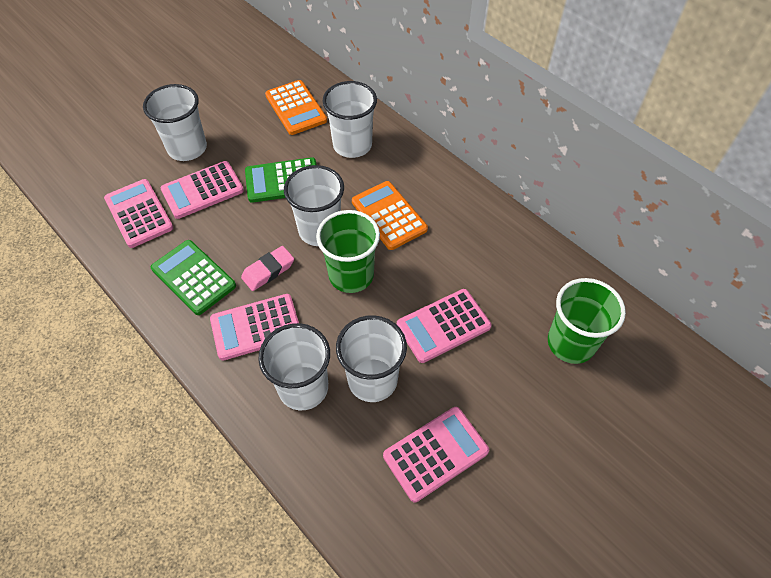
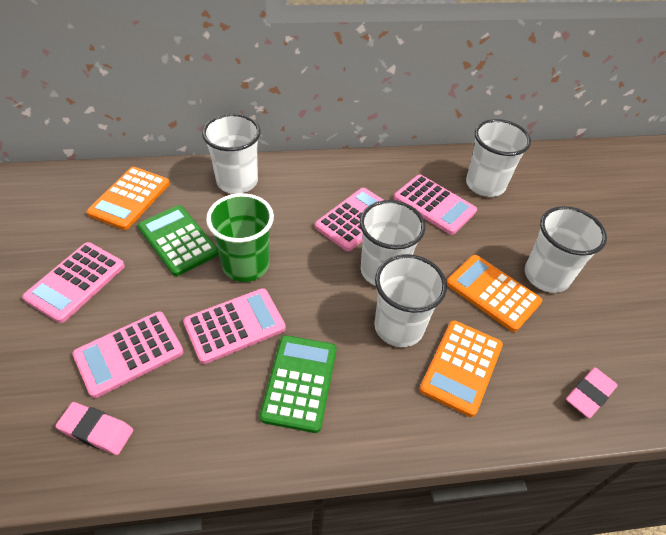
green cup: 2 -> 1
orange calculator: 2 -> 3
pink eraser: 1 -> 2

